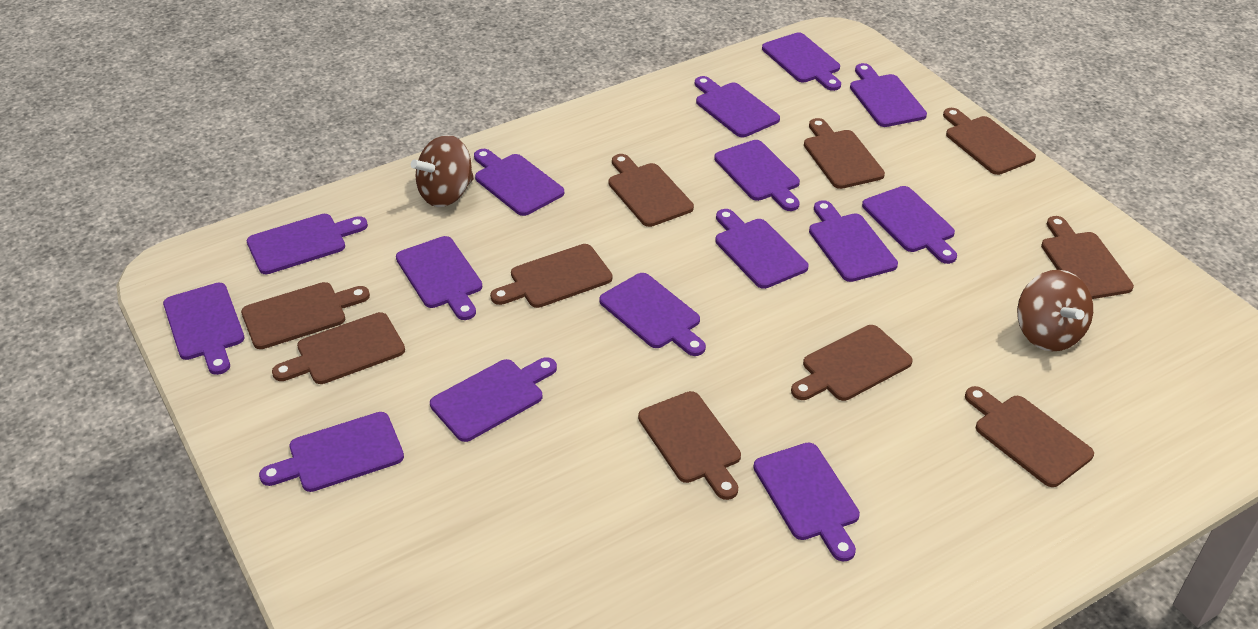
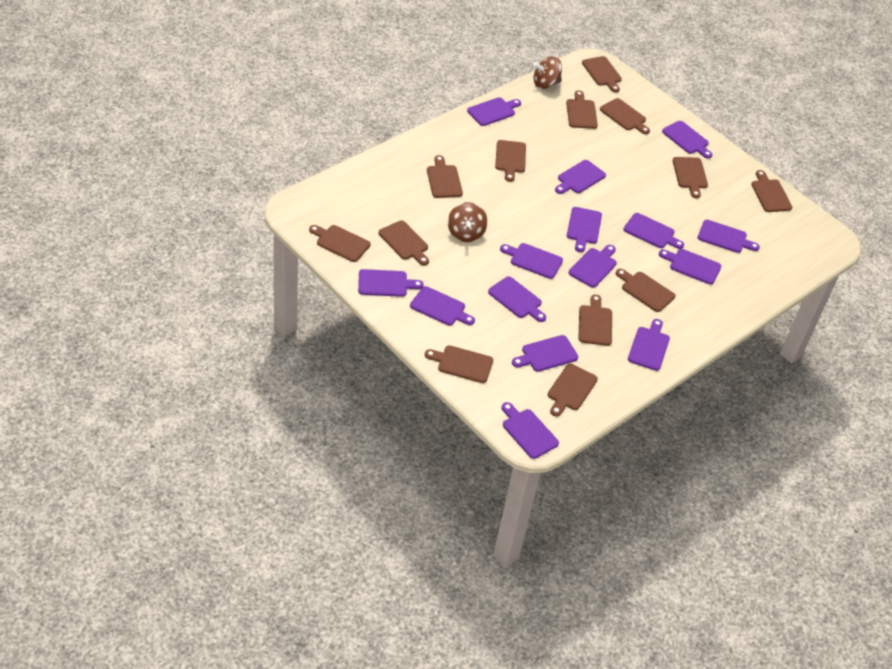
brown cutting board: 10 -> 13

